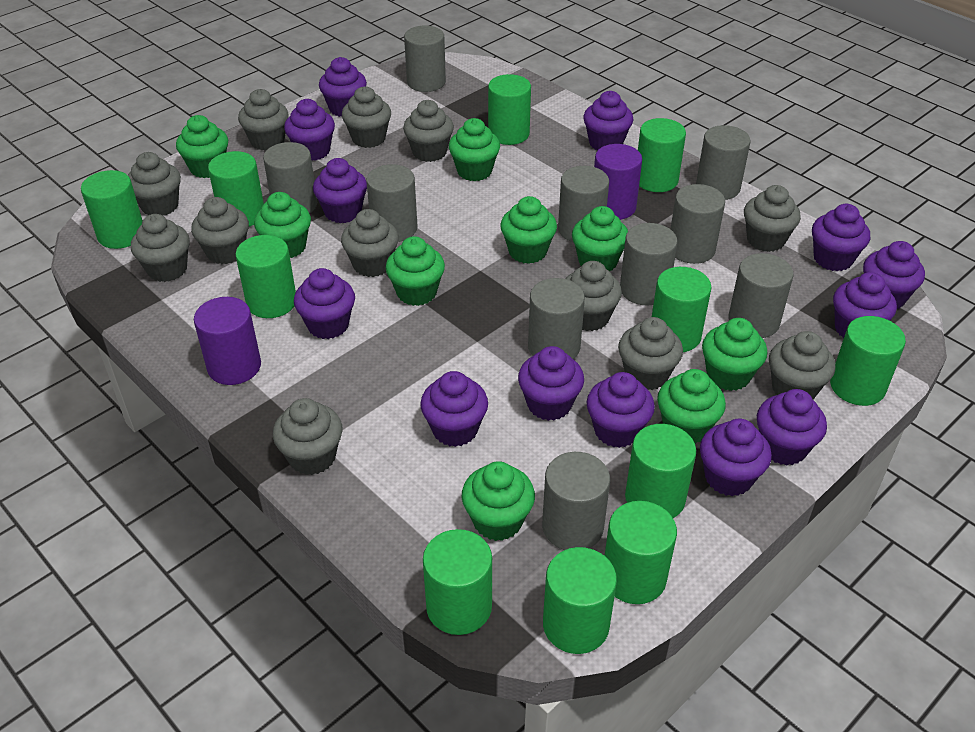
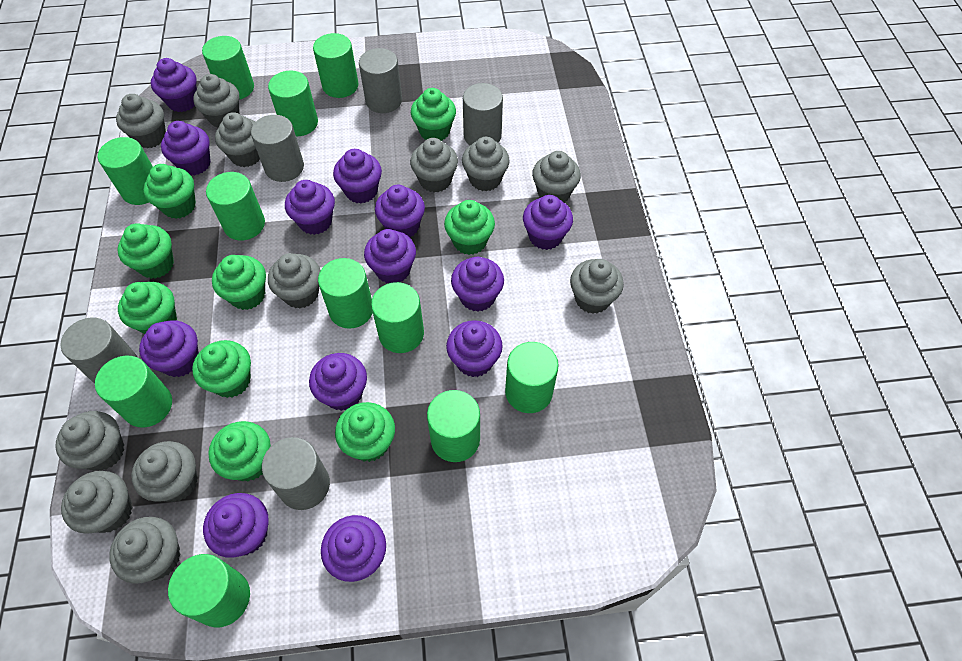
grey cylinder: 10 -> 5
purple cylinder: 2 -> 0

